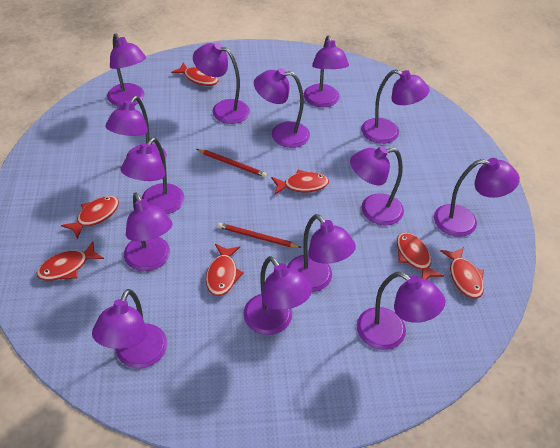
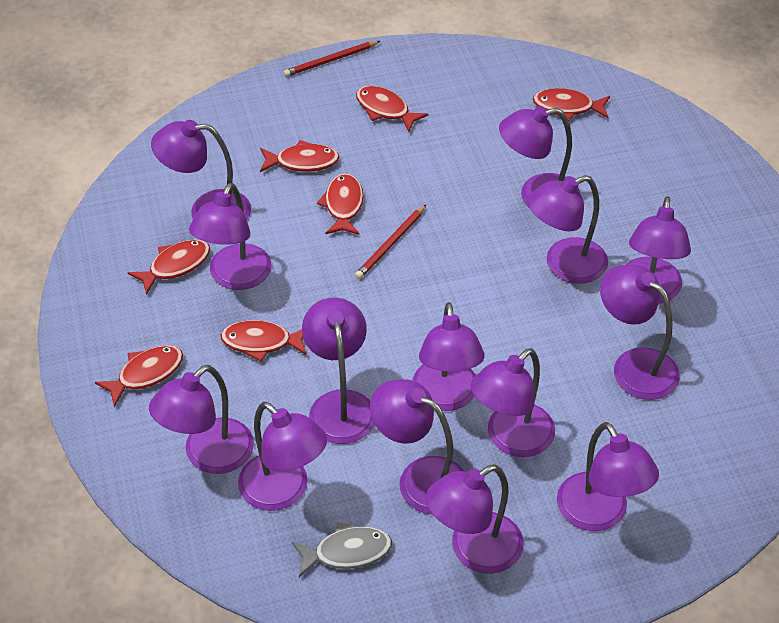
grey fish: 0 -> 1

